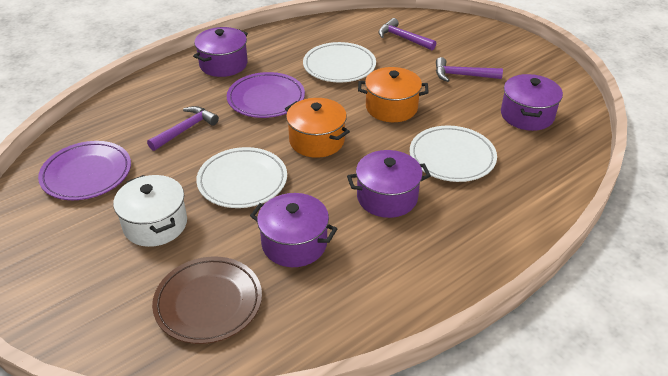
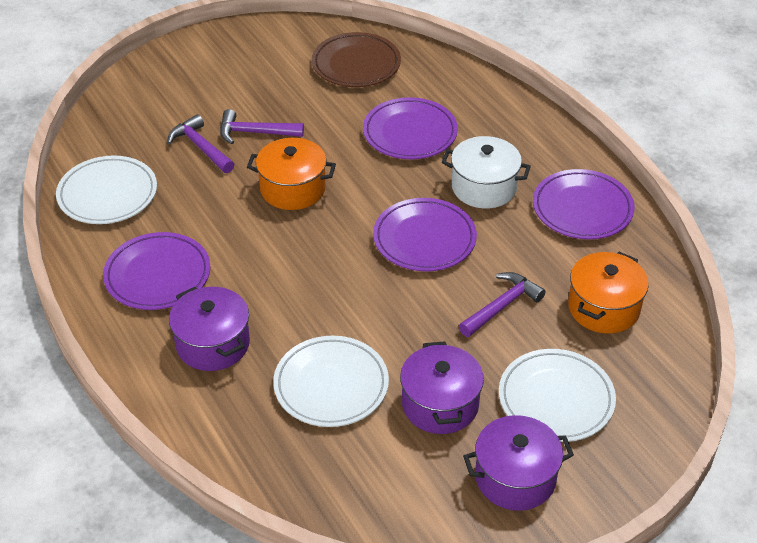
purple plate: 2 -> 4
purple pot: 4 -> 3

